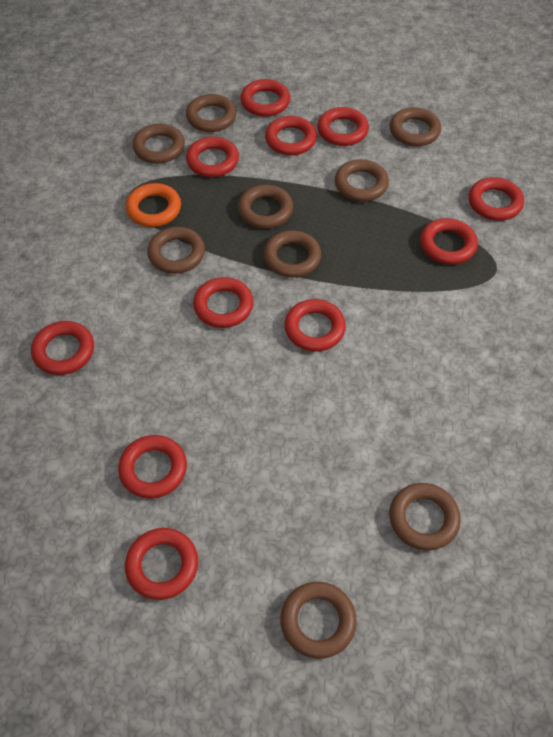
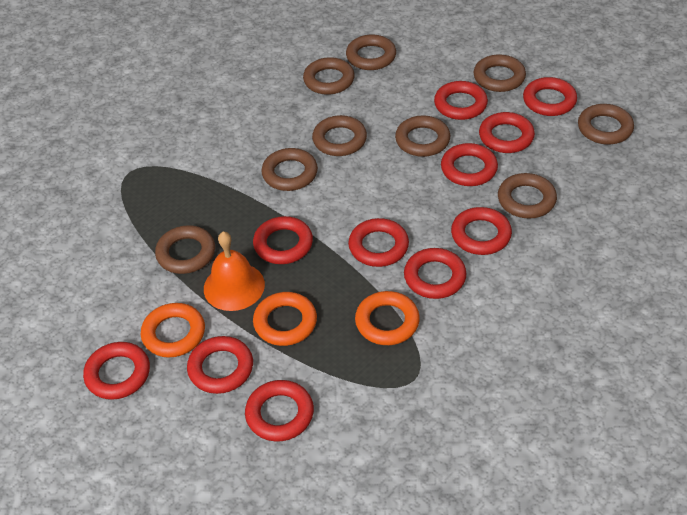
orange bell: 0 -> 1
orange ring: 1 -> 3

